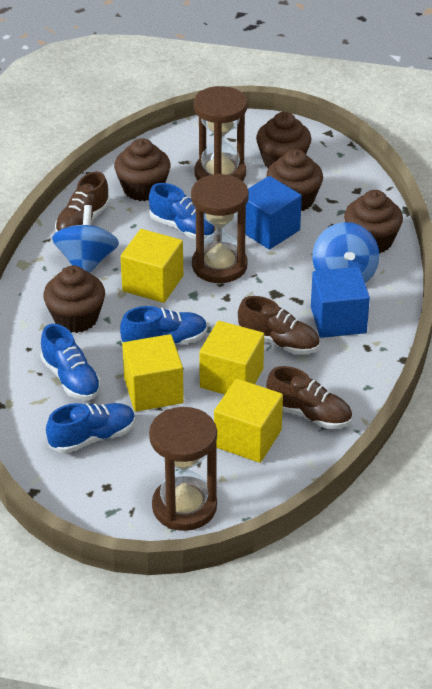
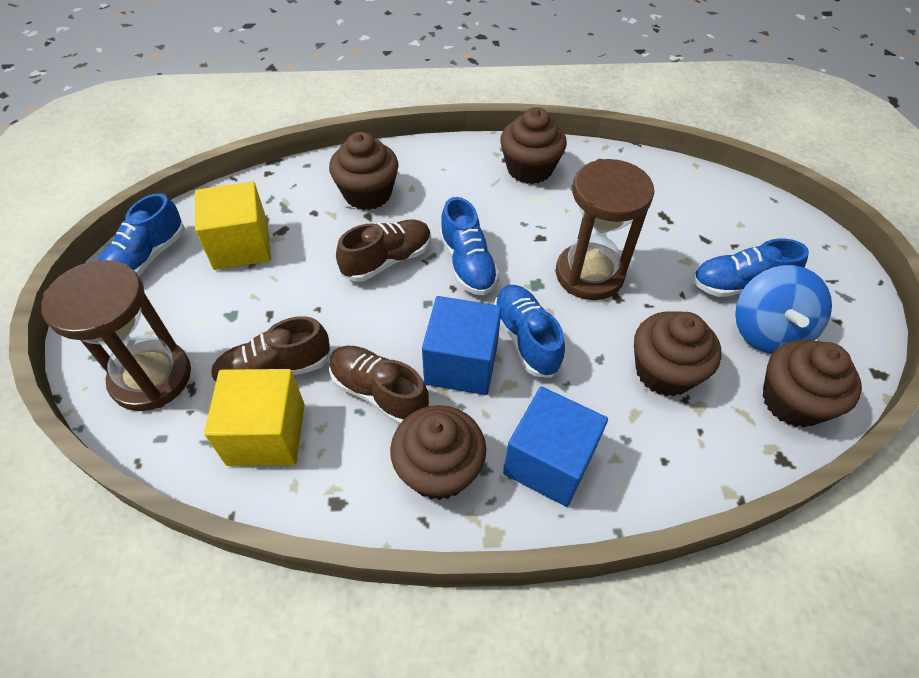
blue spinning top: 2 -> 1
brown hourglass: 3 -> 2
yellow cube: 4 -> 2

